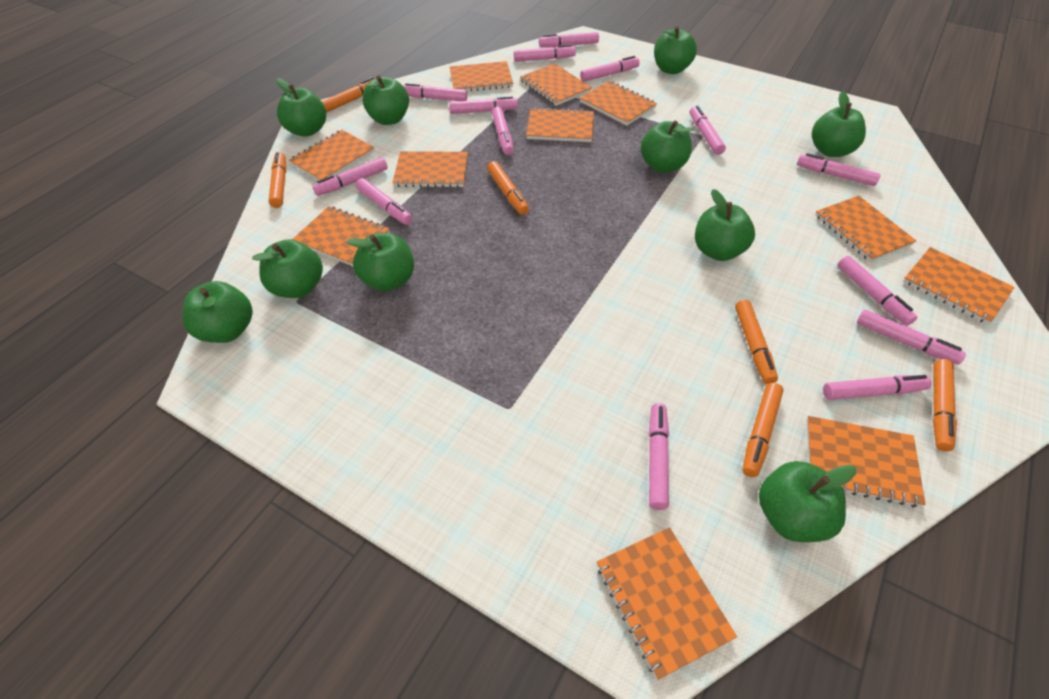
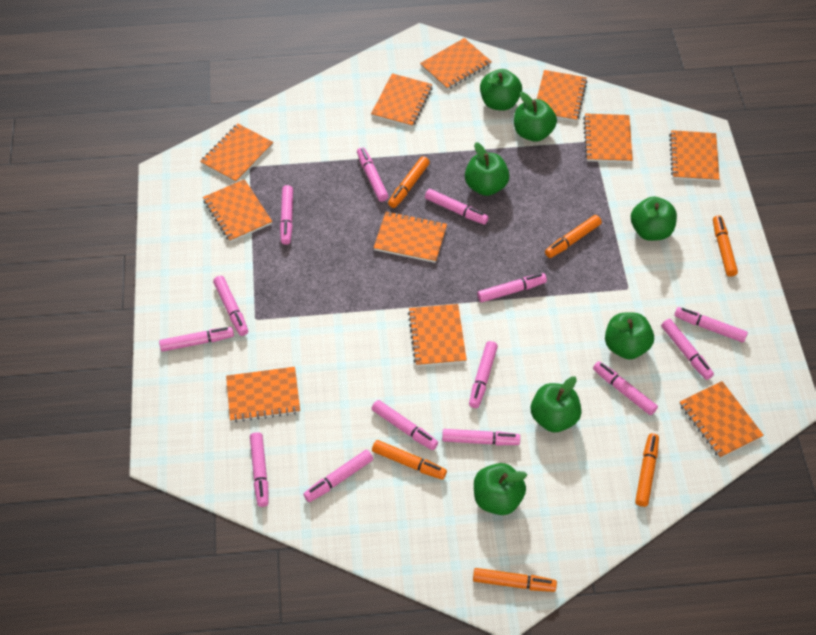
green apple: 10 -> 7

